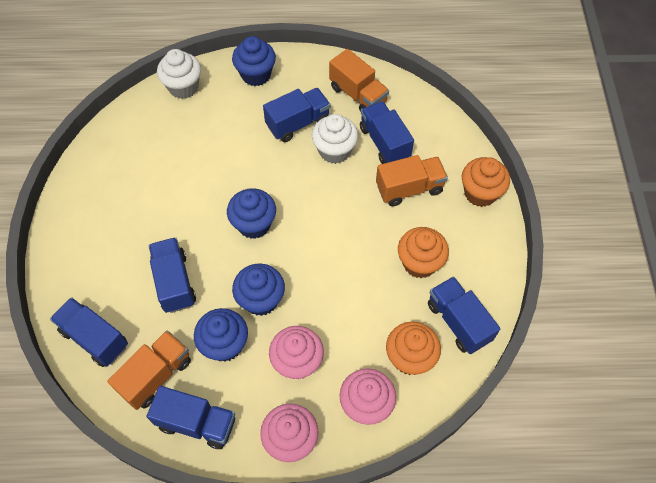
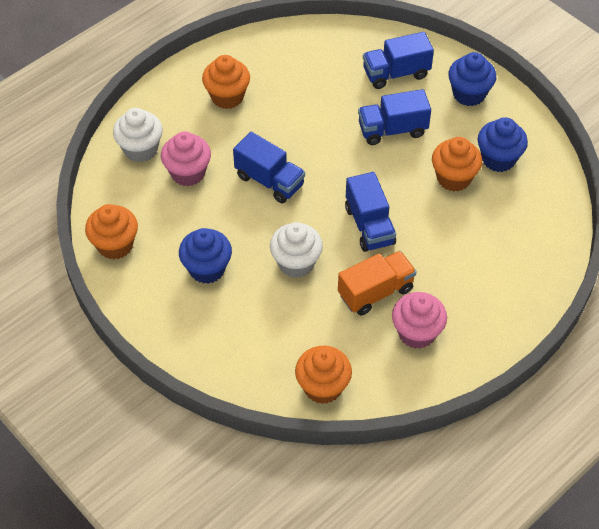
blue cupcake: 4 -> 3
blue truck: 6 -> 4
orange cupcake: 3 -> 4
orange truck: 3 -> 1
pink cupcake: 3 -> 2

